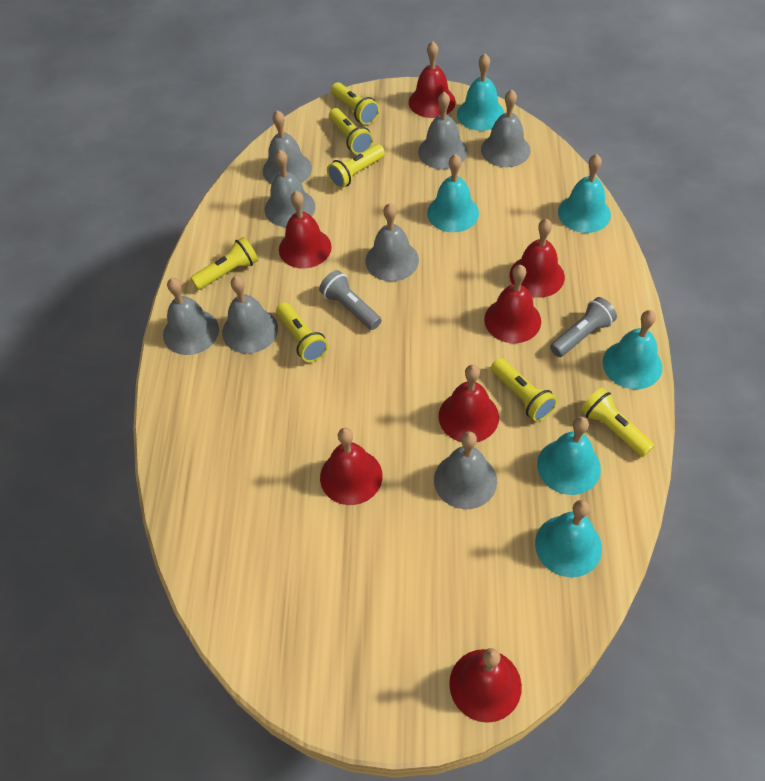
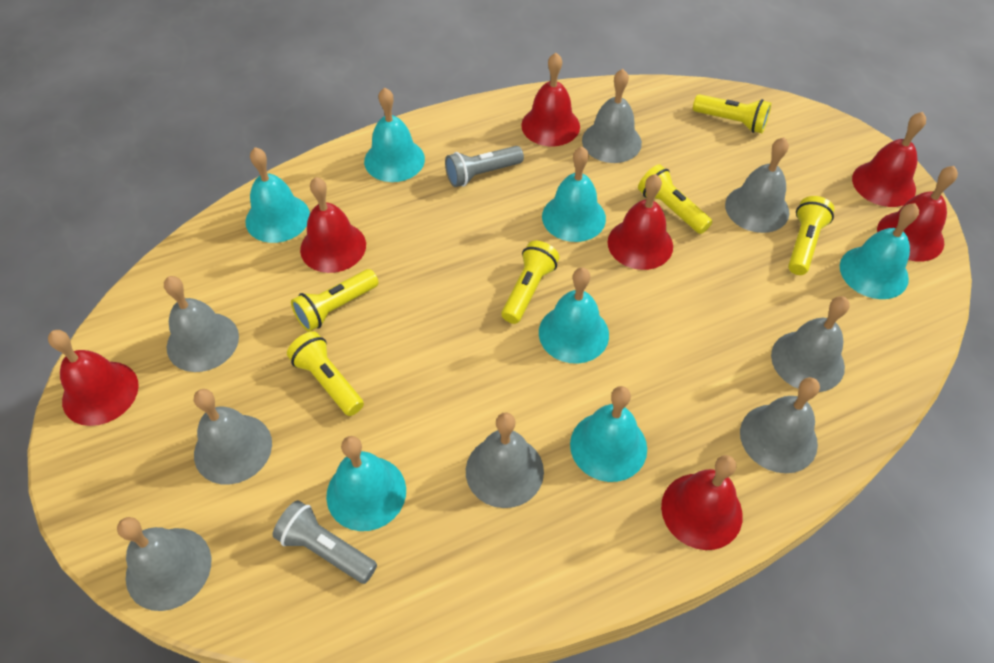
turquoise bell: 6 -> 7
yellow flashlight: 7 -> 6

